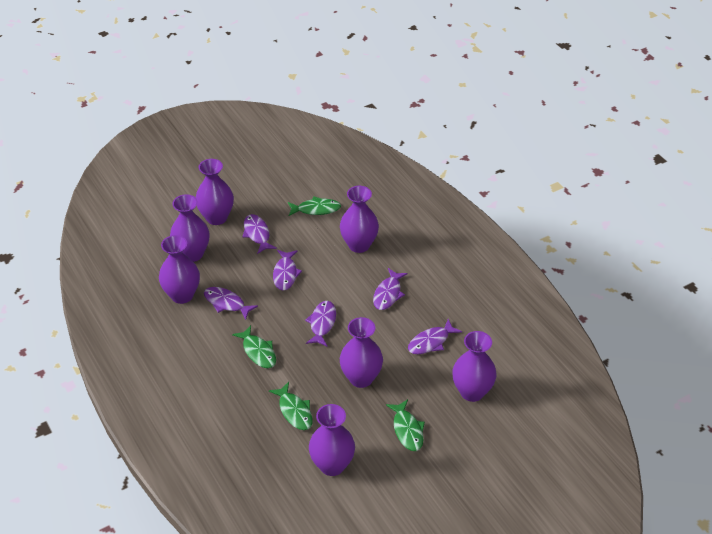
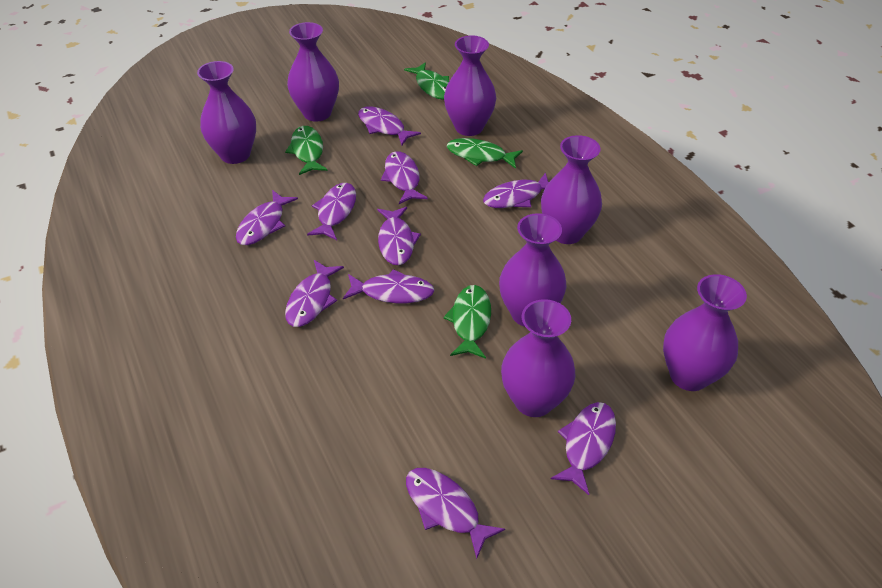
purple fish: 6 -> 10

